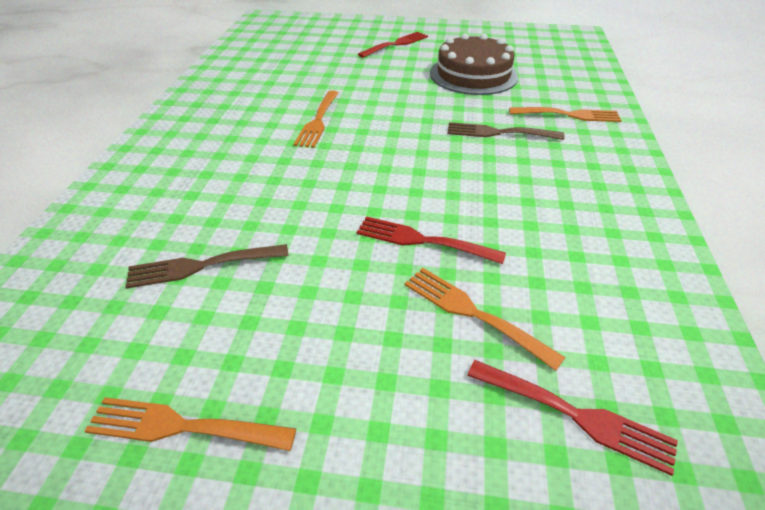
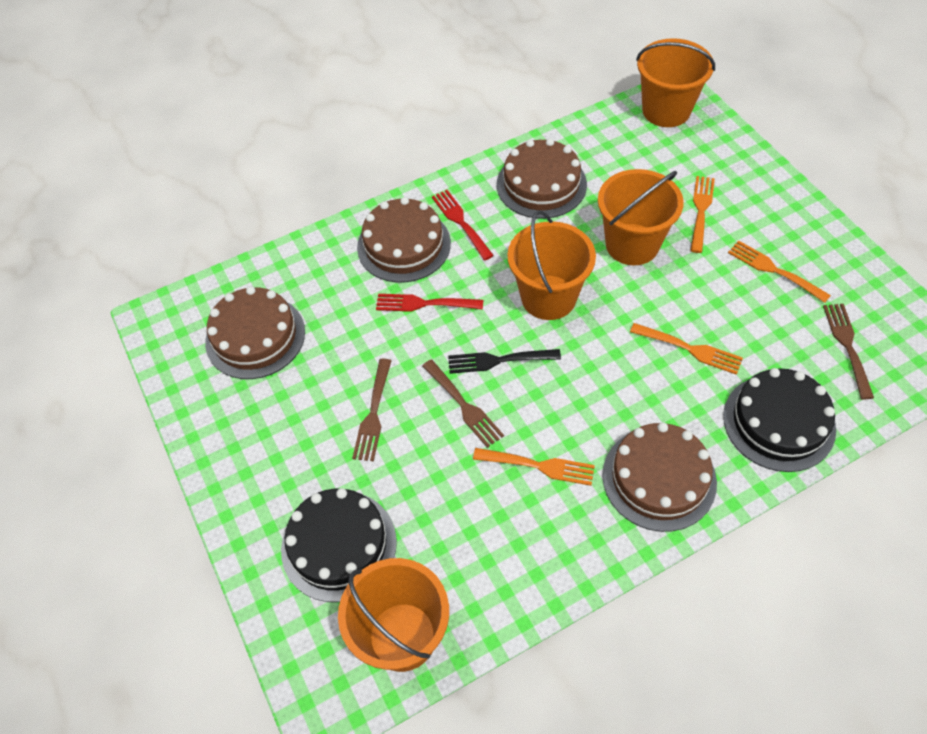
black cake: 0 -> 2
black fork: 0 -> 1
brown cake: 1 -> 4
brown fork: 2 -> 3
orange bucket: 0 -> 4
red fork: 3 -> 2

